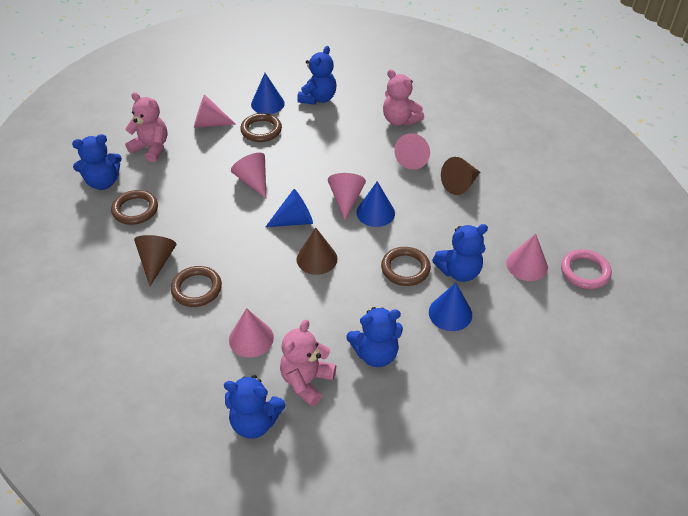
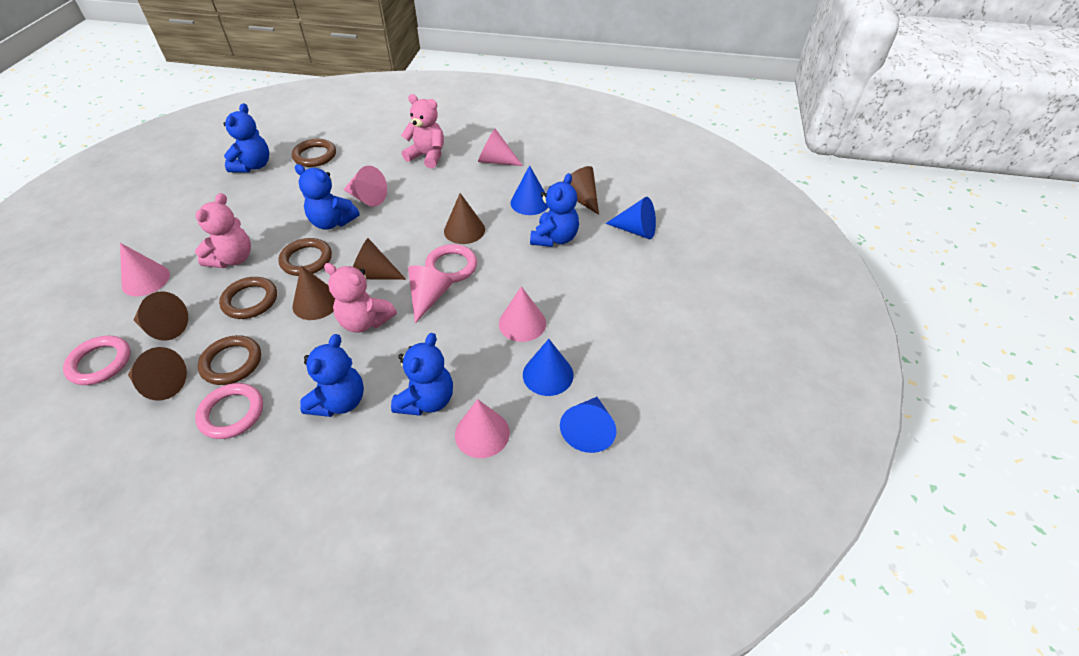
brown cone: 3 -> 6
pink ring: 1 -> 3

